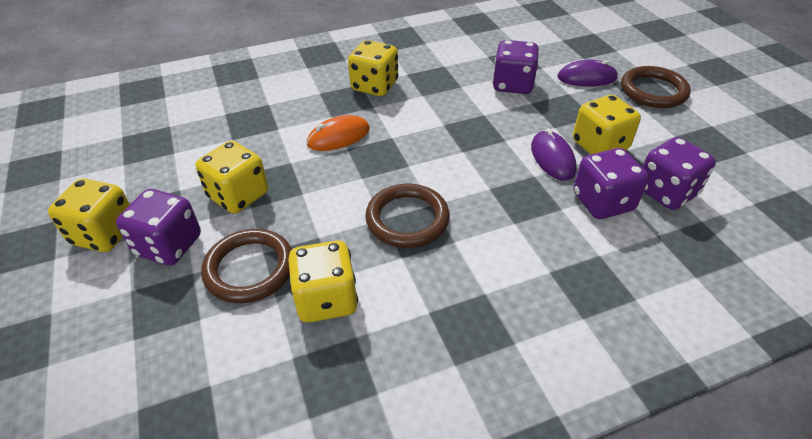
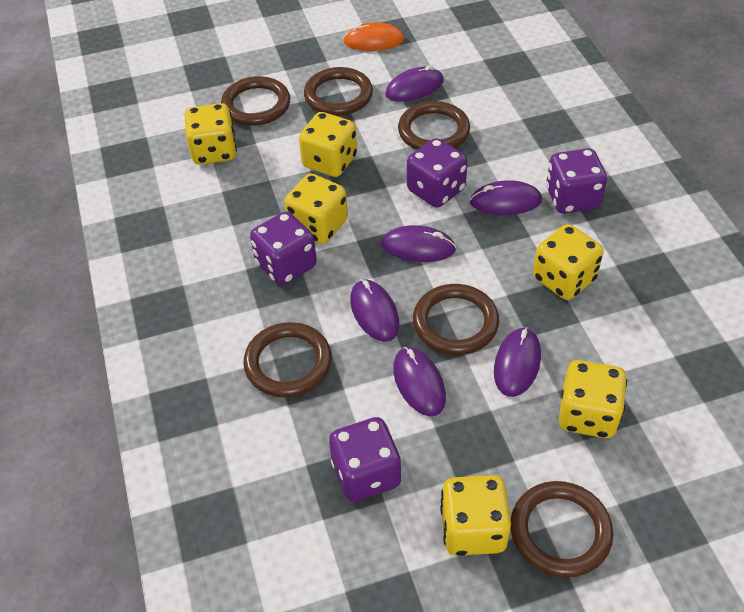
brown ring: 3 -> 6
purple mouse: 2 -> 6
yellow dice: 5 -> 6

